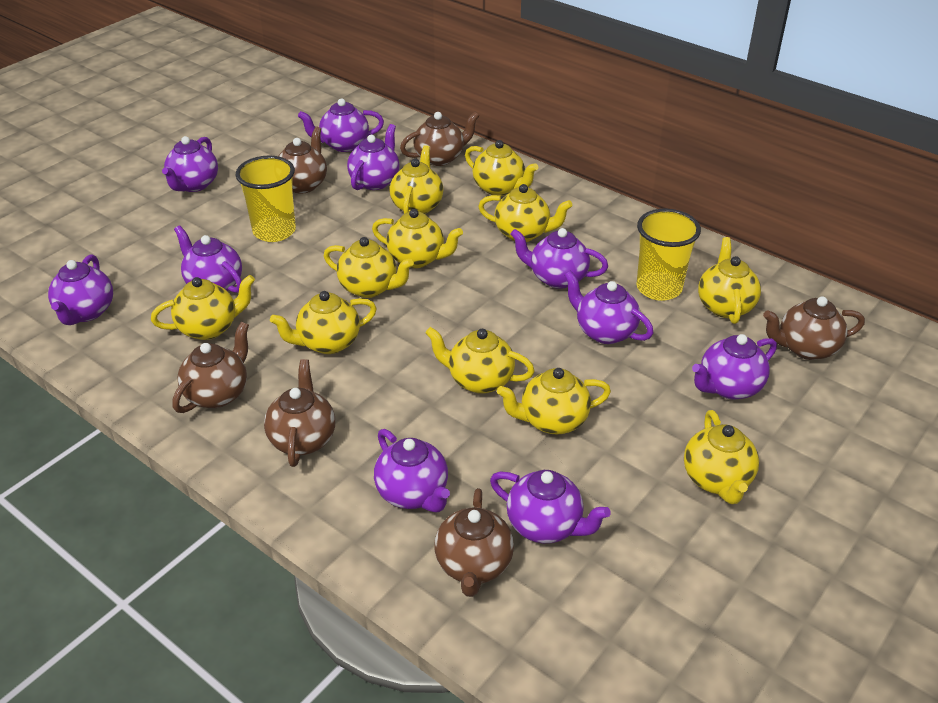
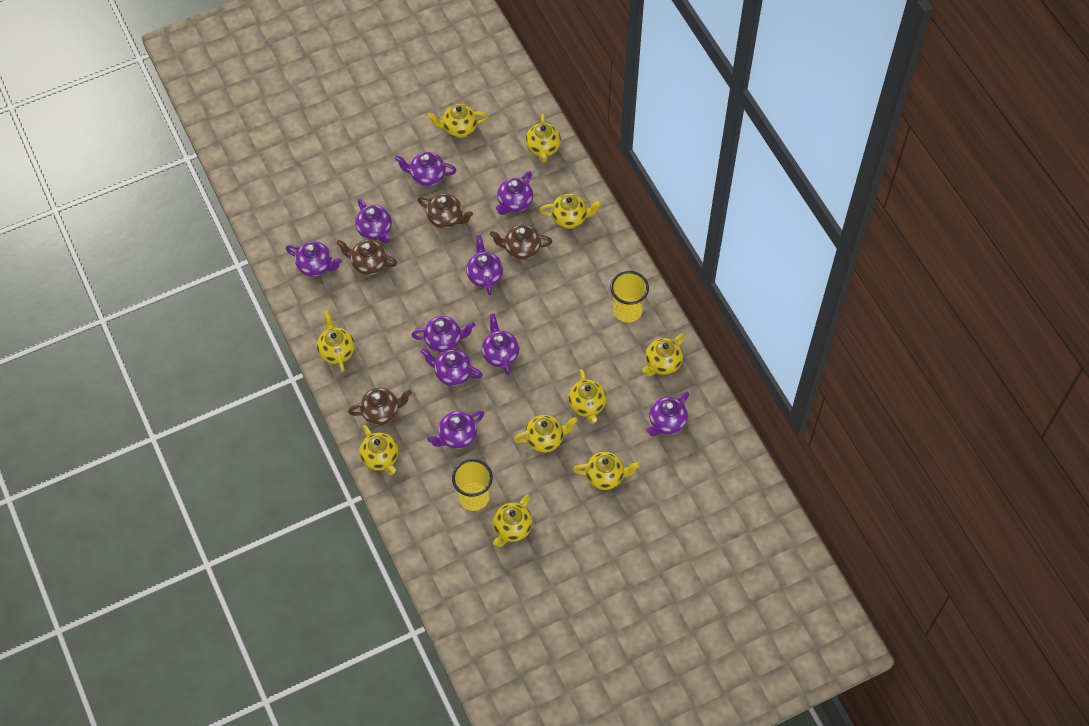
brown teapot: 6 -> 4
yellow teapot: 11 -> 10

